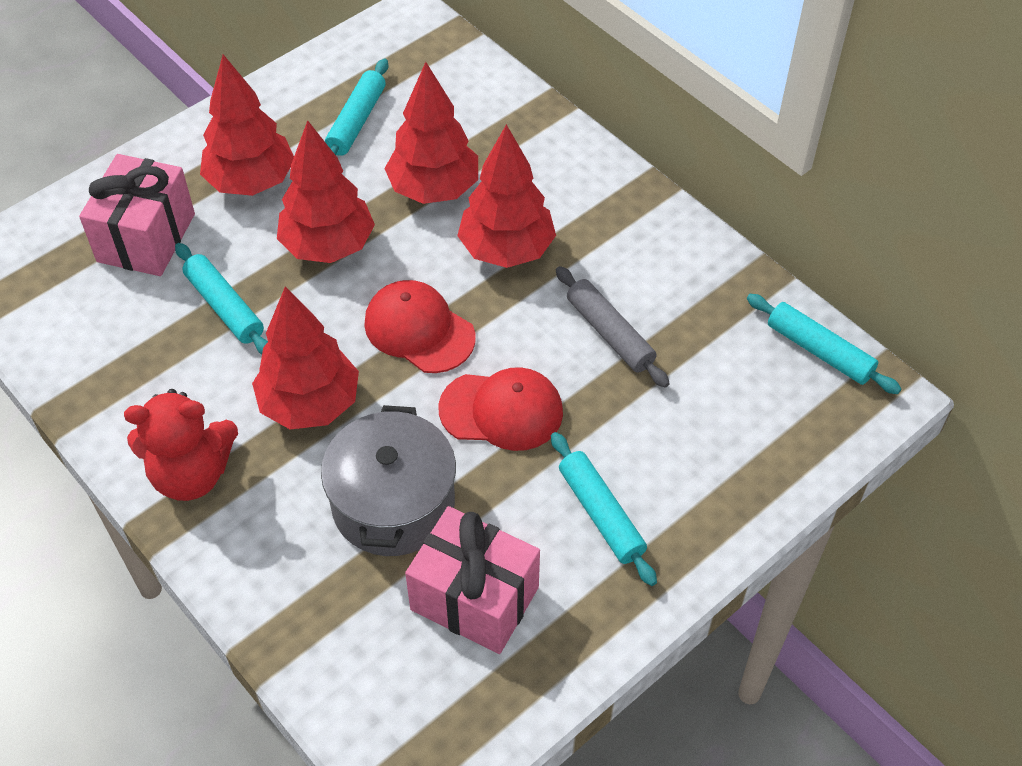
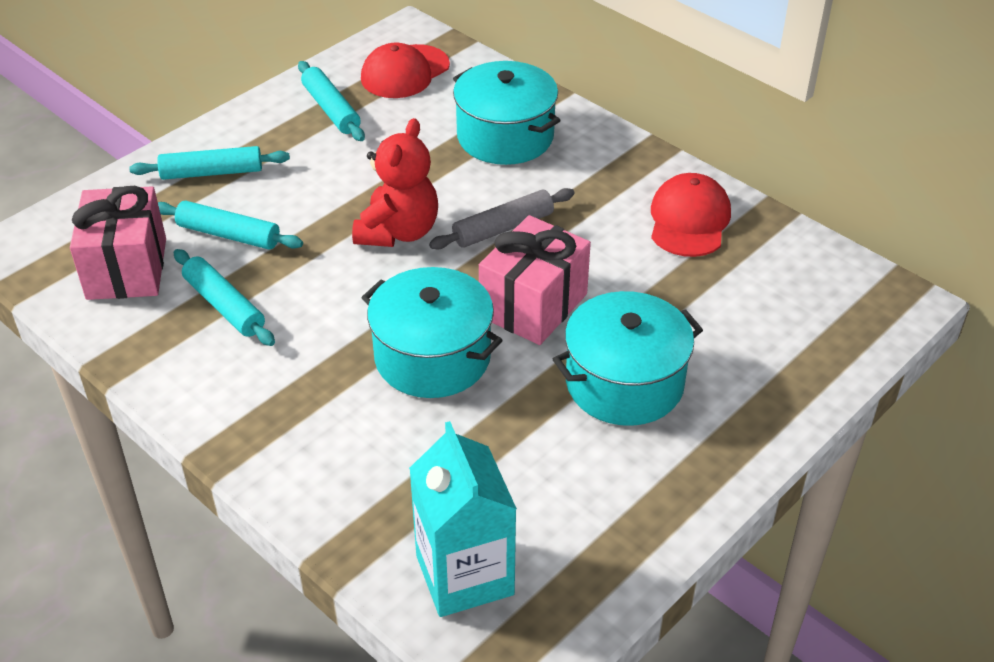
grey pot: 1 -> 0
red tree: 5 -> 0
turquoise carton: 0 -> 1
turquoise pot: 0 -> 3

